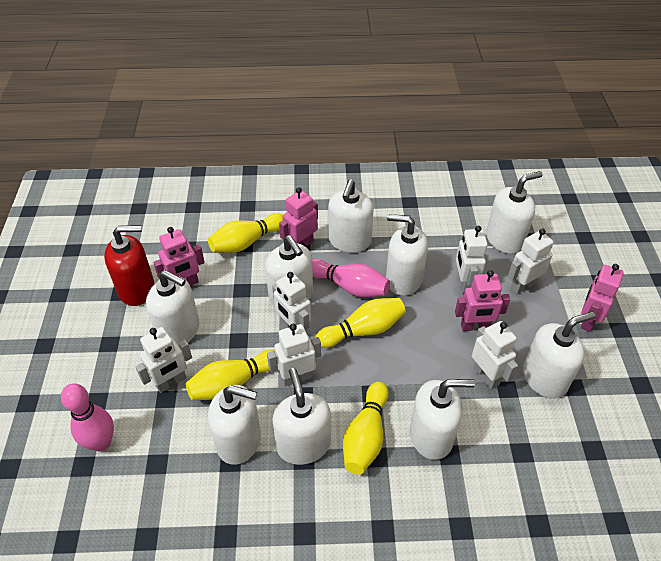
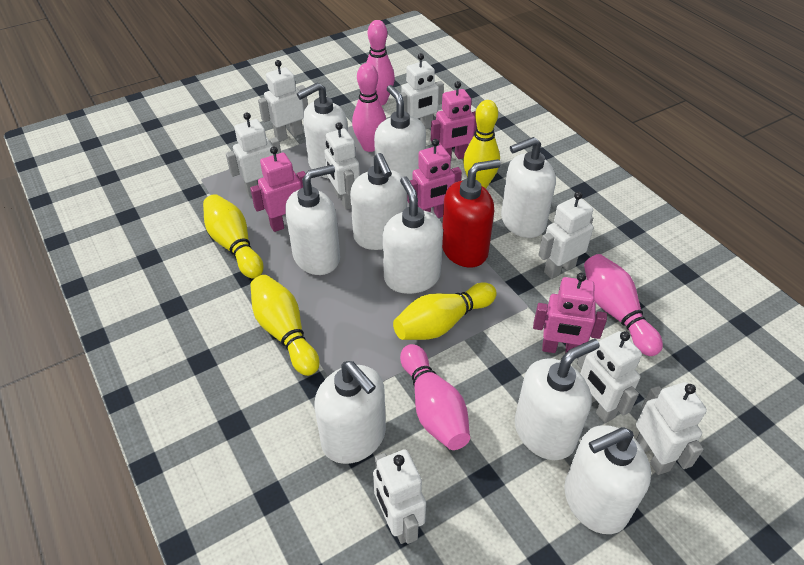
pink bowling pin: 2 -> 4
white robot: 6 -> 8

